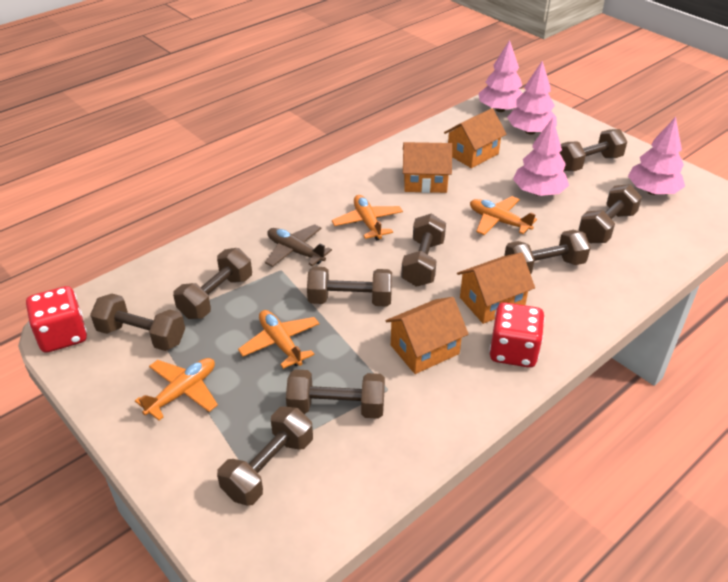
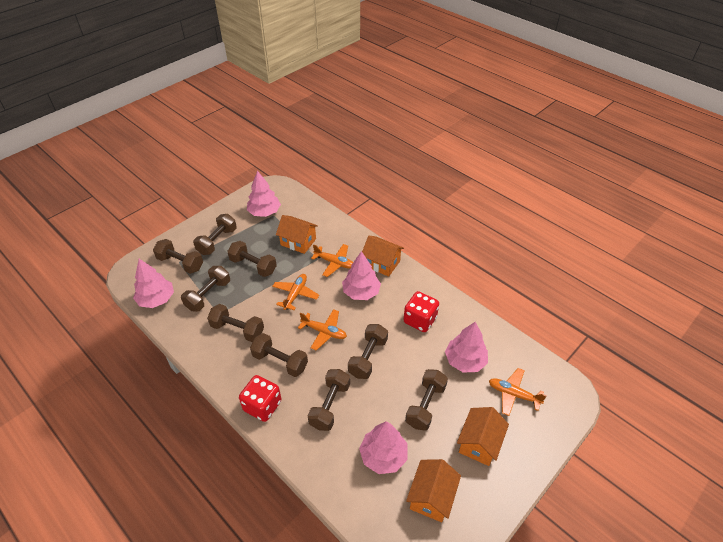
brown plane: 1 -> 0
pink tree: 4 -> 5

